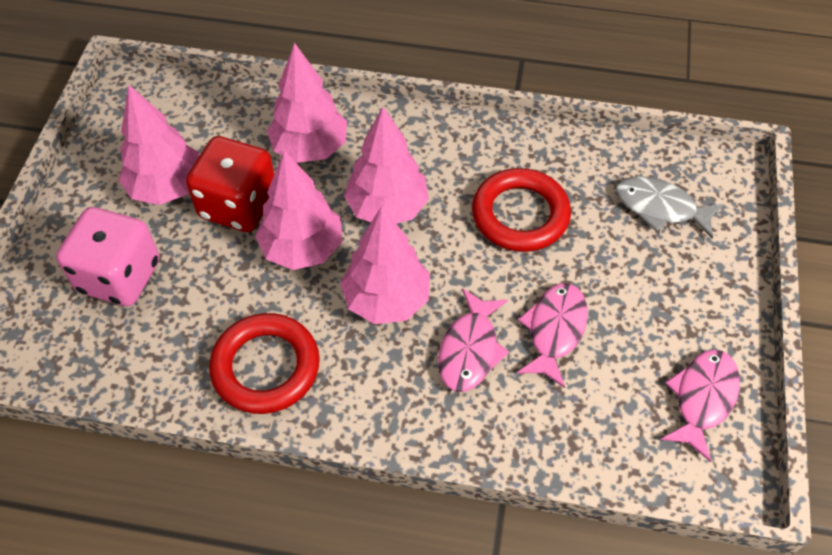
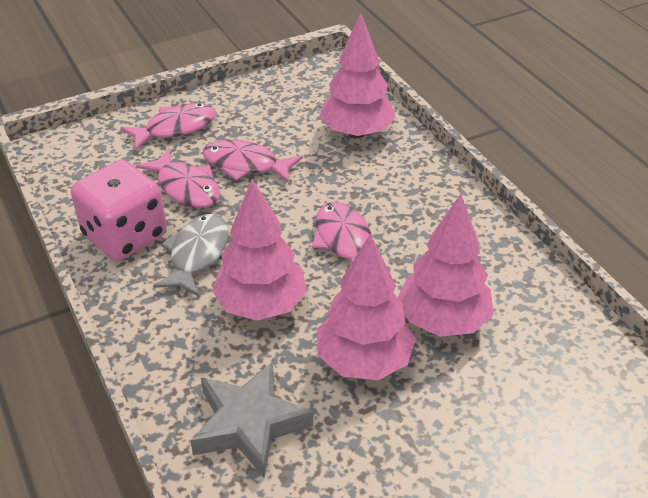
grey star: 0 -> 1
pink fish: 3 -> 4
pink tree: 5 -> 4
red dice: 1 -> 0
red ring: 2 -> 0

